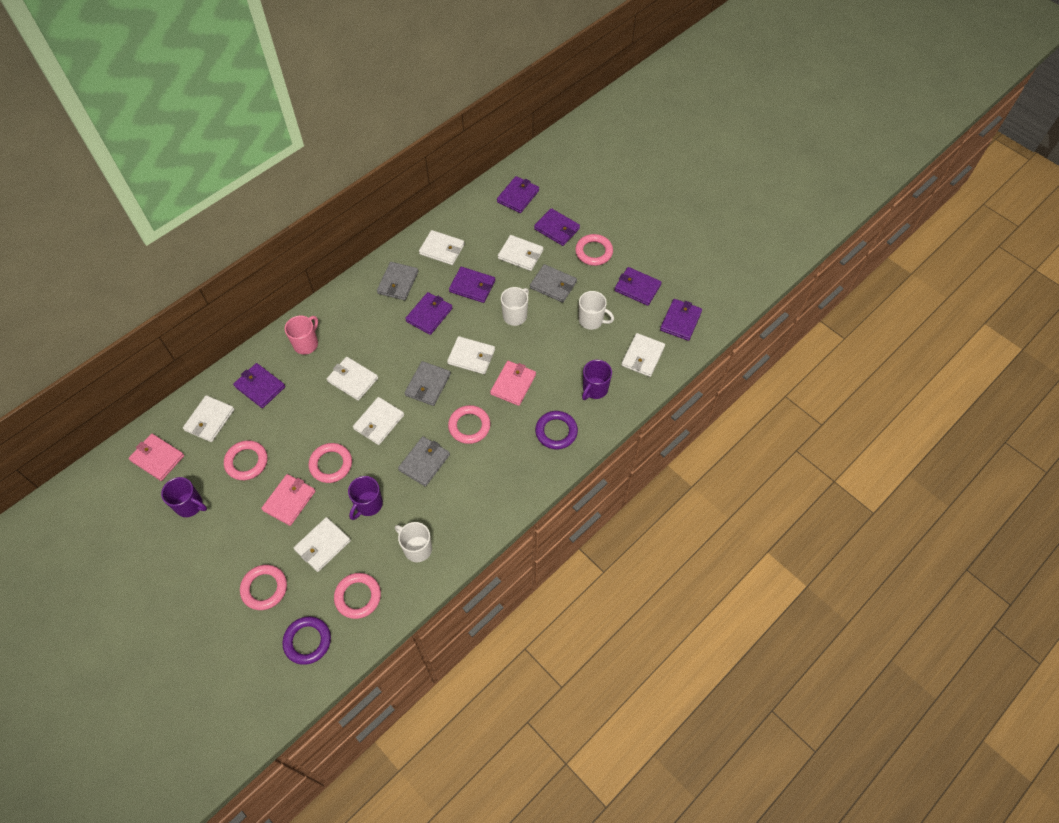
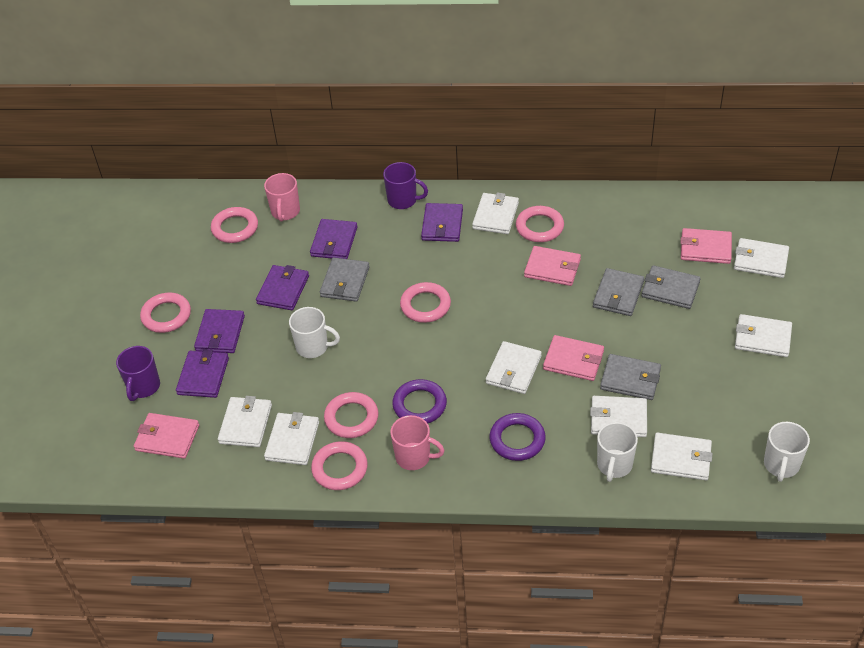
pink mug: 1 -> 2
pink wallet: 3 -> 4
purple mug: 3 -> 2
purple wallet: 7 -> 5

